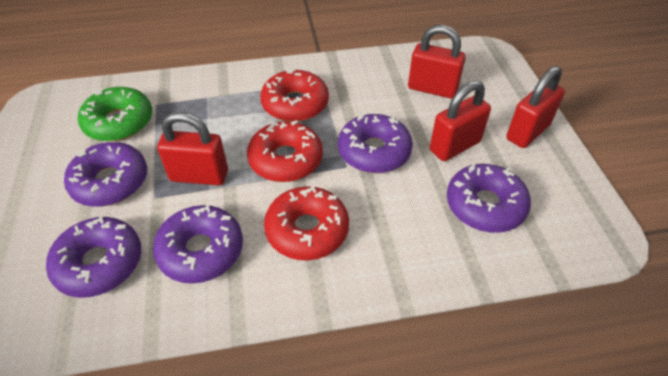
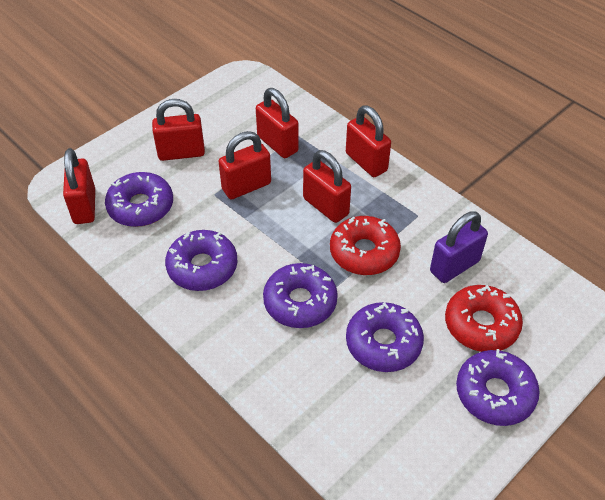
green donut: 1 -> 0
purple padlock: 0 -> 1
red donut: 3 -> 2
red padlock: 4 -> 6

